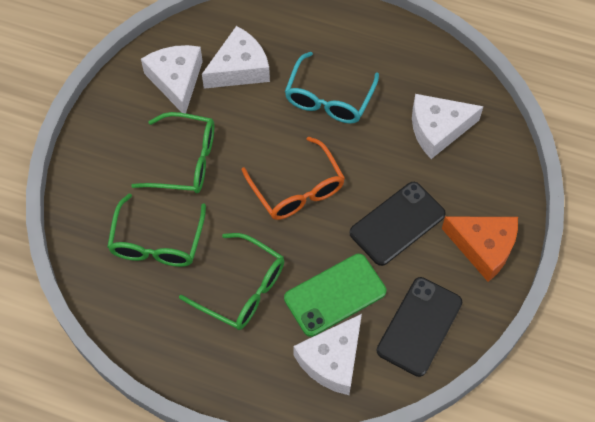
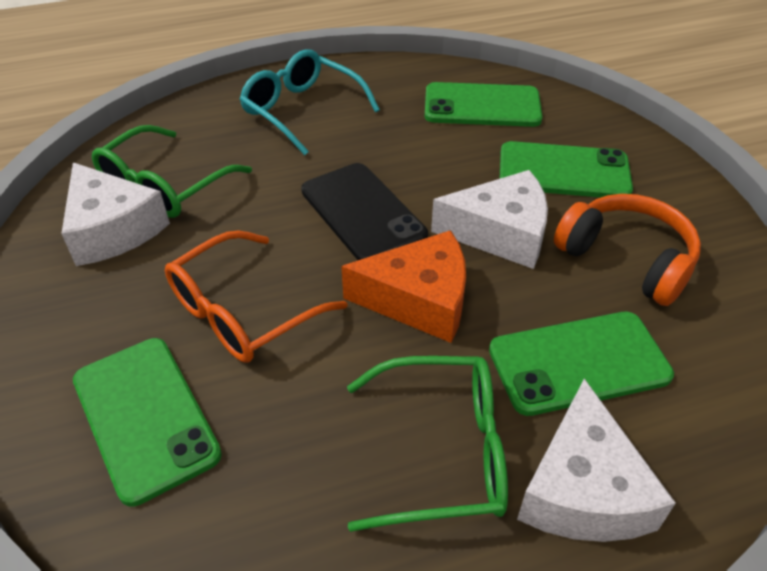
black phone: 2 -> 1
green glasses: 3 -> 2
green phone: 1 -> 4
orange headphones: 0 -> 1
white cheese: 4 -> 3

